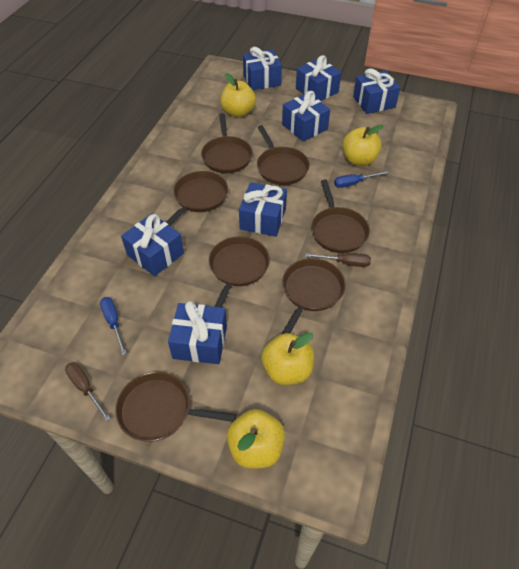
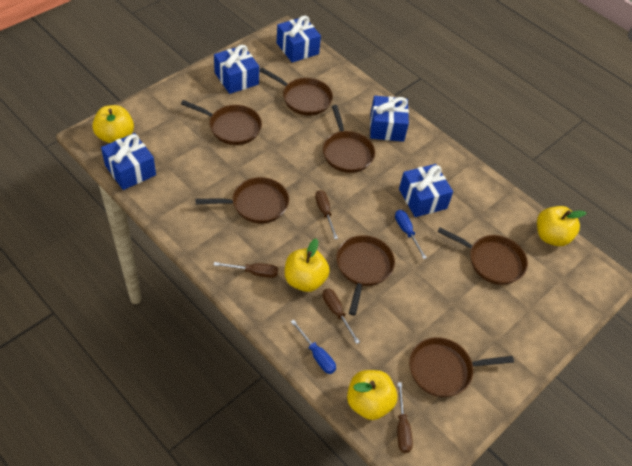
blue gift: 7 -> 5
brown screwdriver: 2 -> 4

